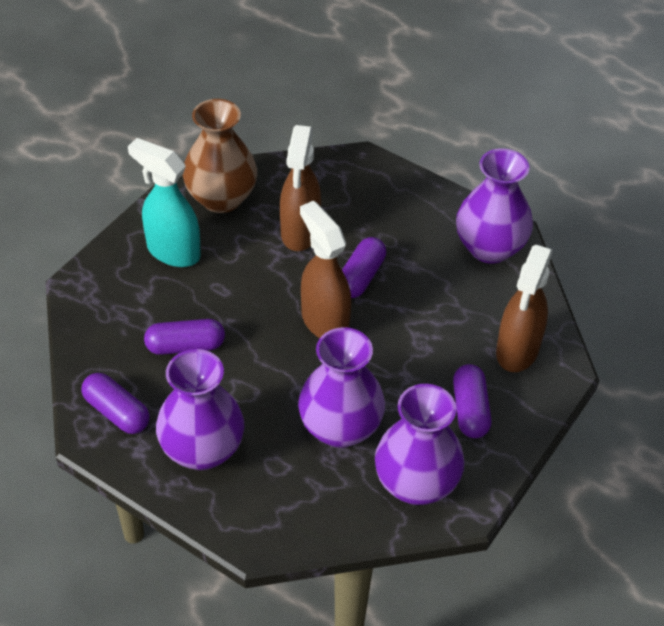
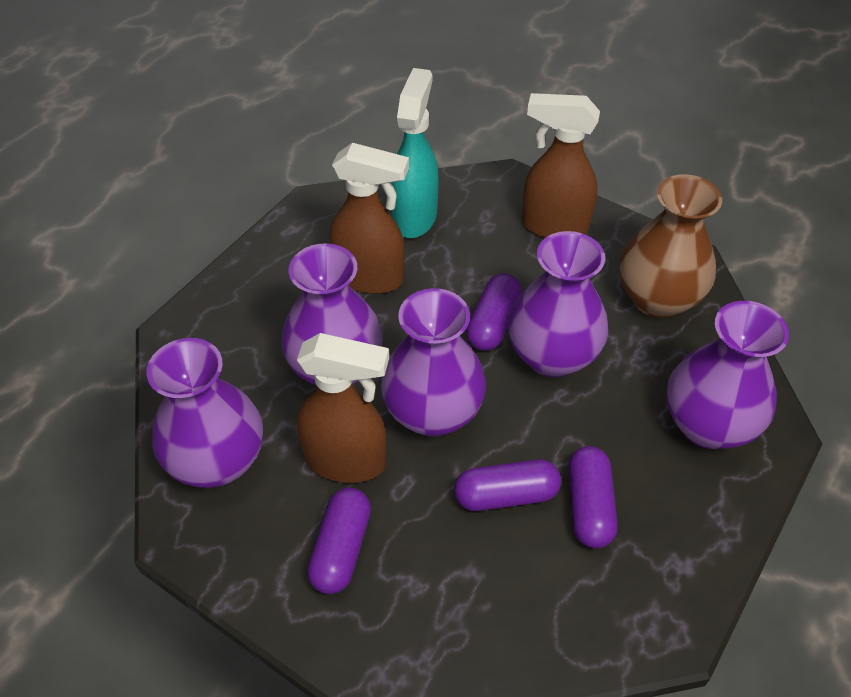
purple vase: 4 -> 5

